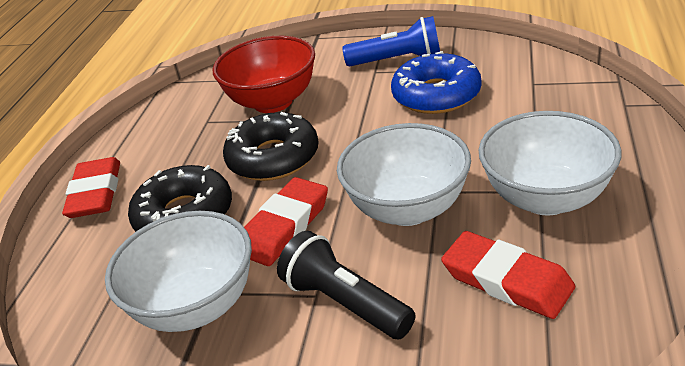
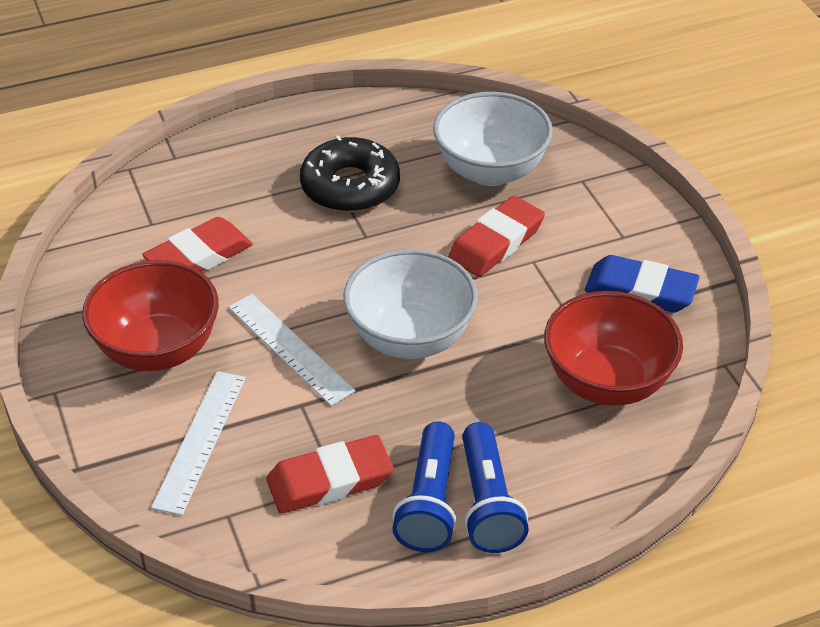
black donut: 2 -> 1
black flashlight: 1 -> 0
blue donut: 1 -> 0
blue eraser: 0 -> 1
blue flashlight: 1 -> 2
red bowl: 1 -> 2
white bowl: 3 -> 2
white ruler: 0 -> 2

